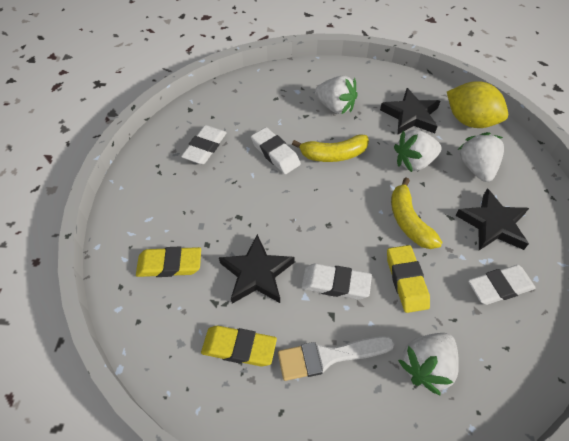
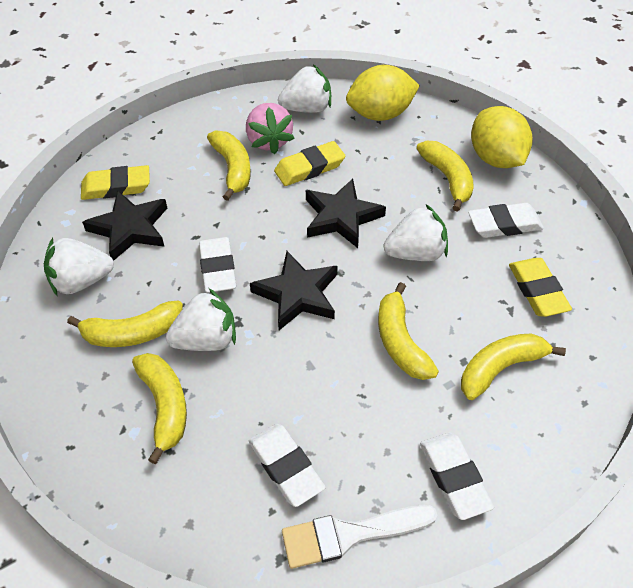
pink strawberry: 0 -> 1
yellow banana: 2 -> 6
yellow lemon: 1 -> 2

